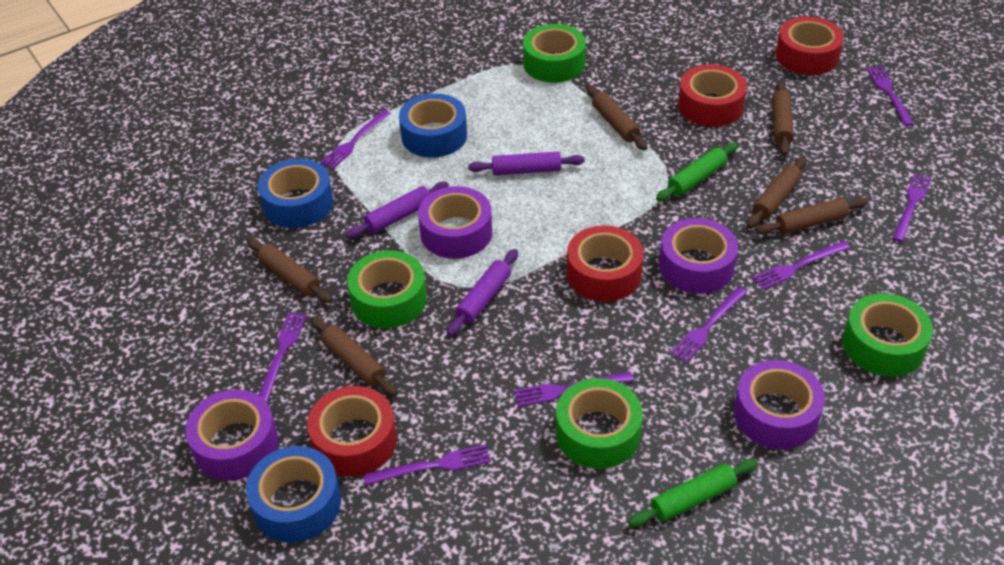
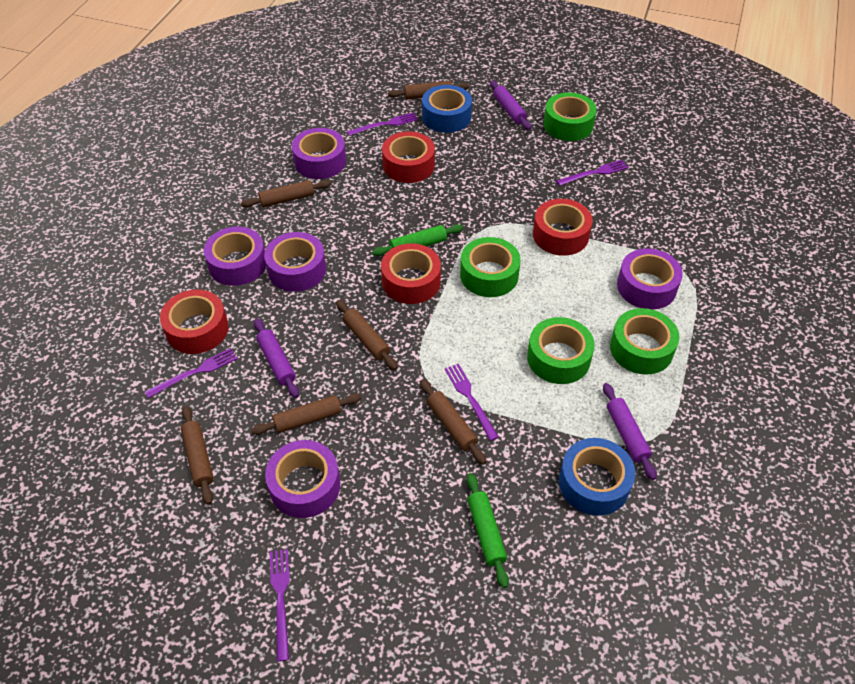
blue tape: 3 -> 2
purple fork: 8 -> 5
purple tape: 4 -> 5

